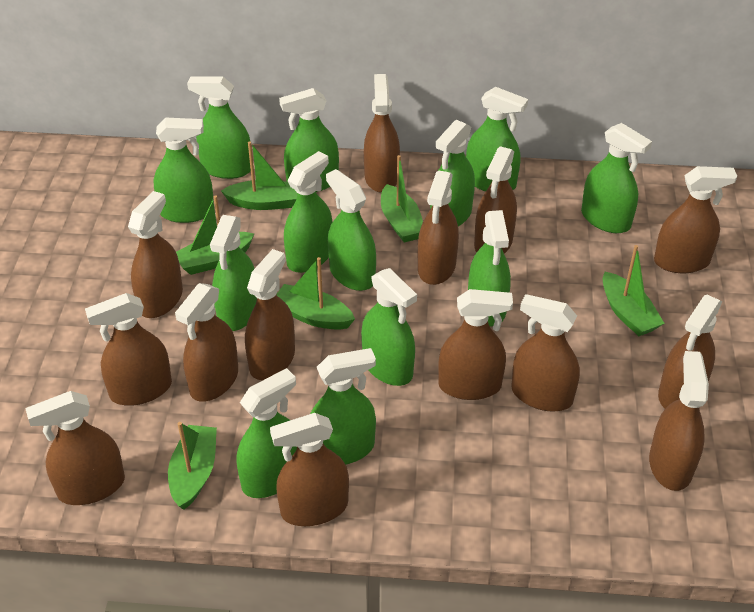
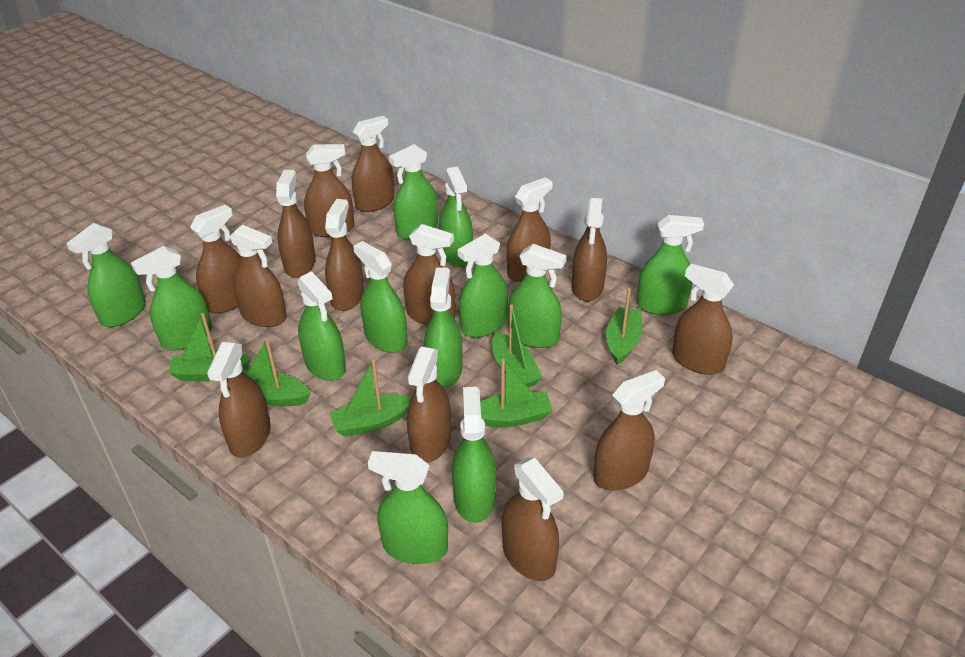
green spray bottle: 13 -> 12

